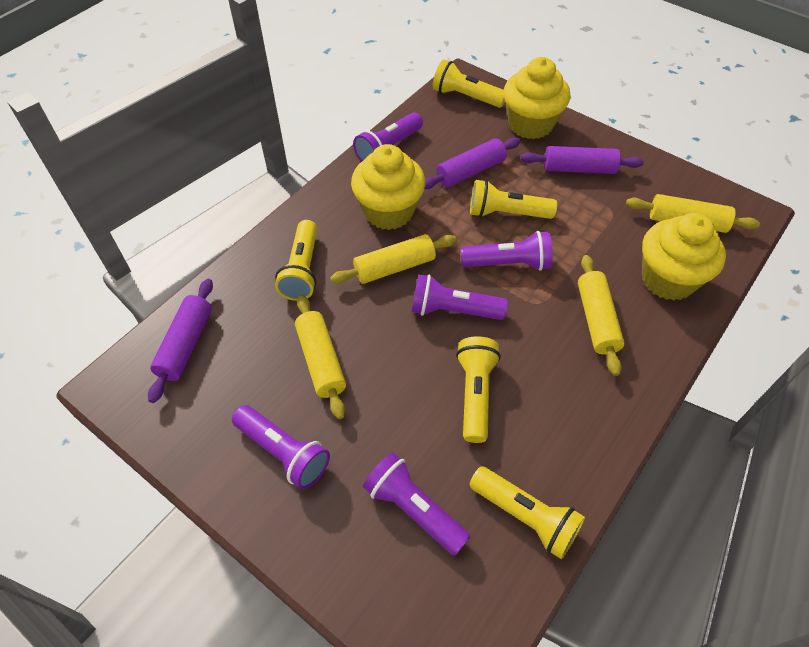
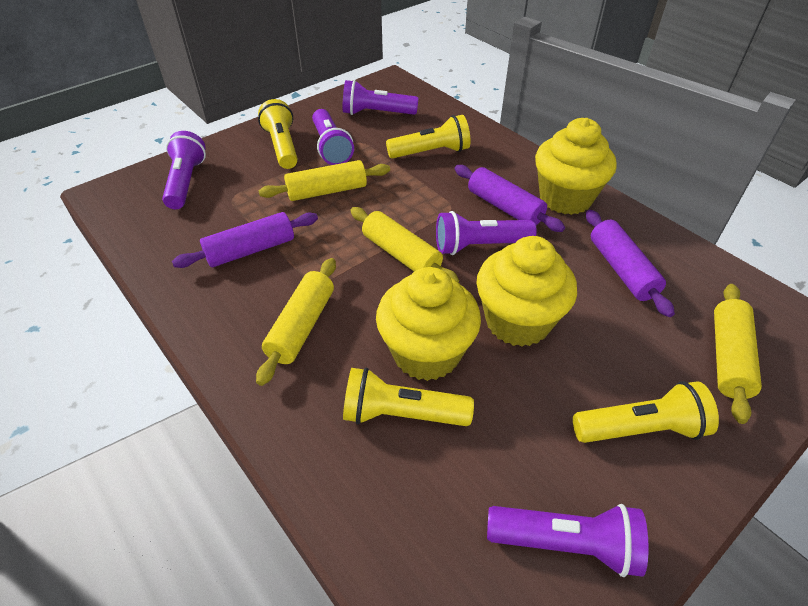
yellow flashlight: 5 -> 4

